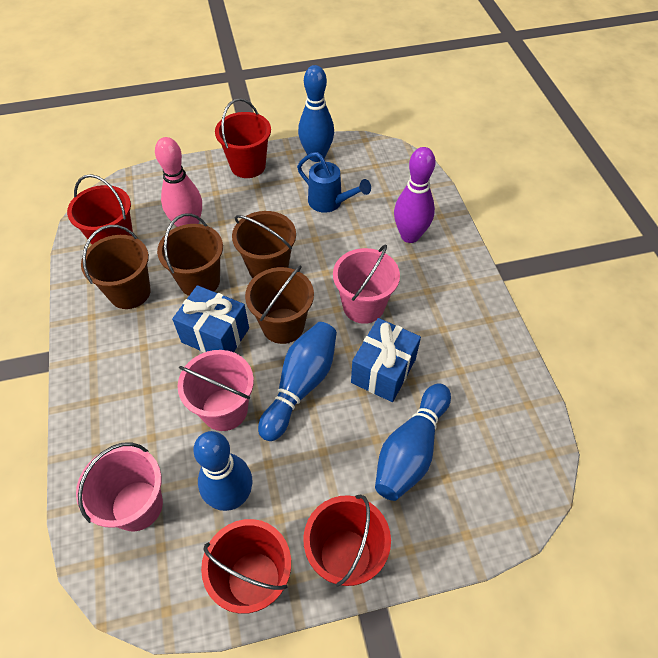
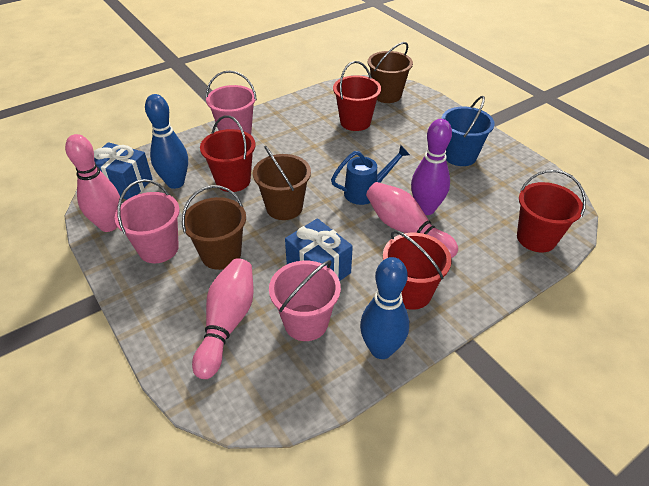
blue bowling pin: 4 -> 2
blue bucket: 0 -> 1
brown bucket: 4 -> 3
pink bowling pin: 1 -> 3

